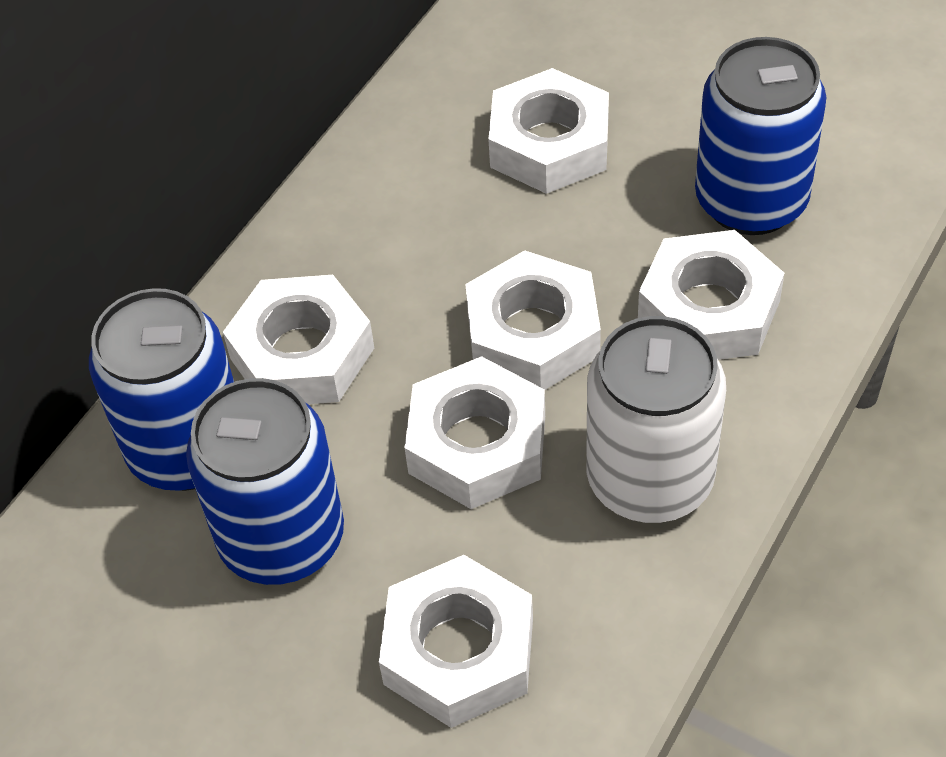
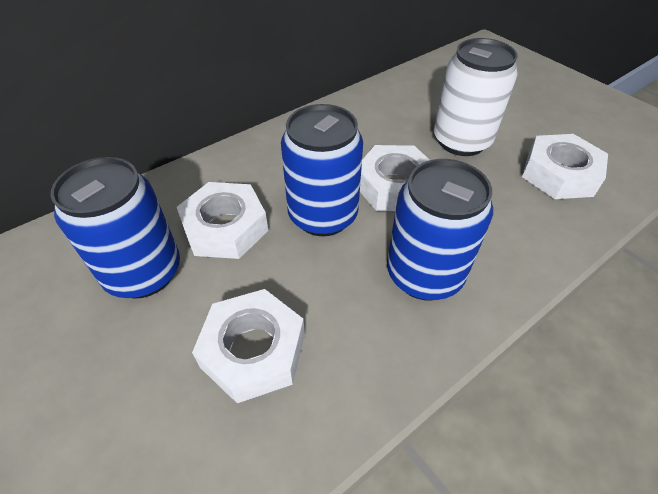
white nut: 6 -> 4

